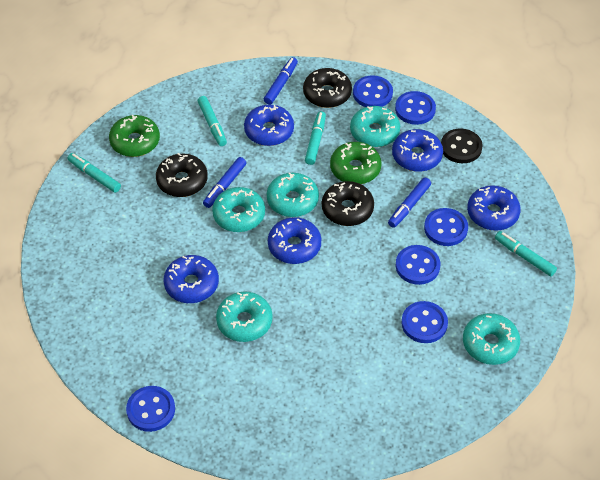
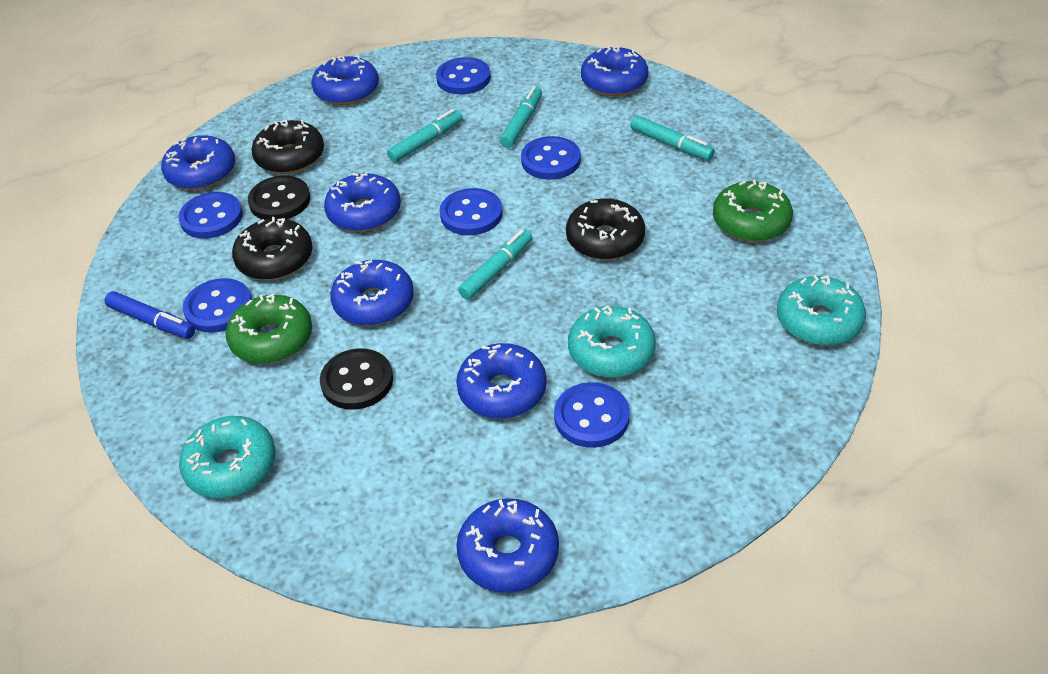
black button: 1 -> 2
blue donut: 5 -> 7
blue marker: 3 -> 1
turquoise donut: 5 -> 3

